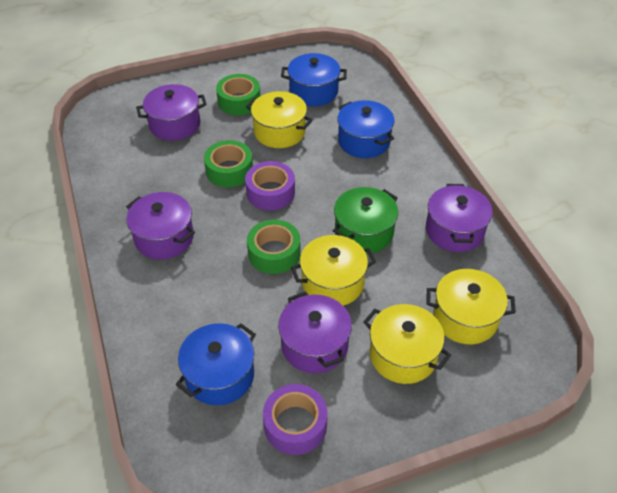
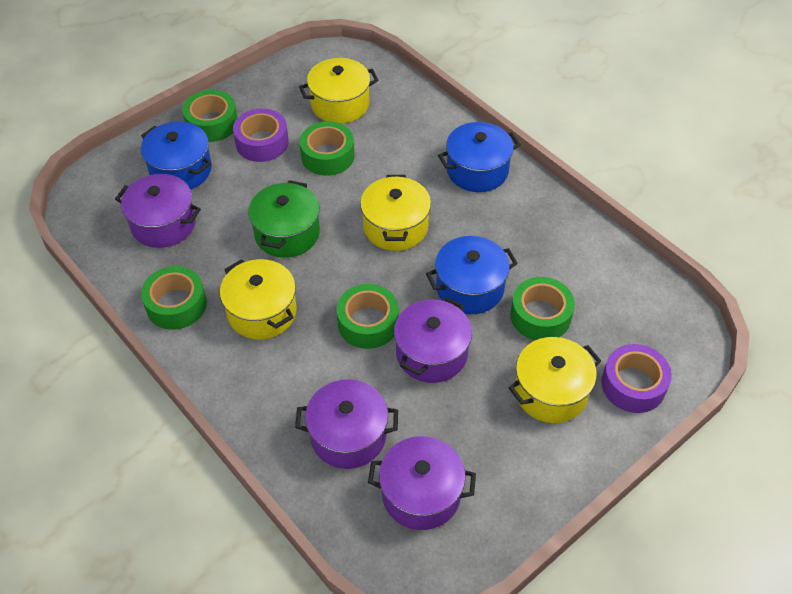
green tape: 3 -> 5

